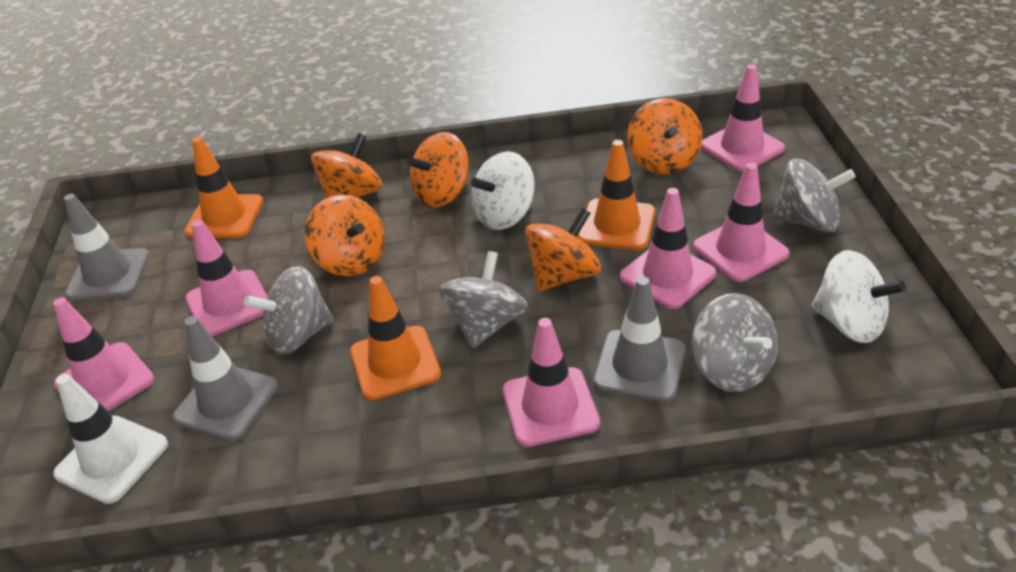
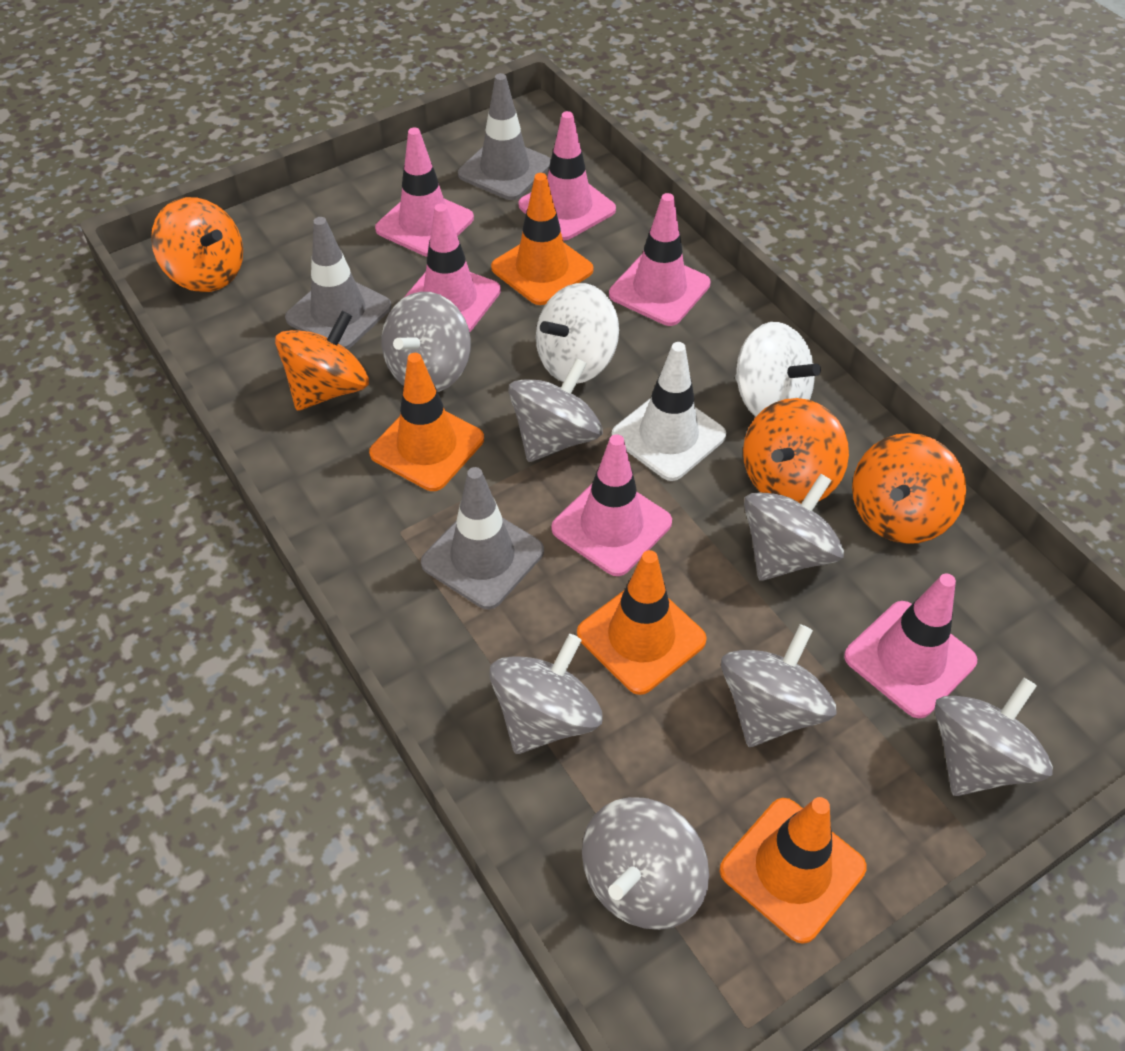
grey spinning top: 4 -> 7
orange spinning top: 5 -> 4
orange traffic cone: 3 -> 4

